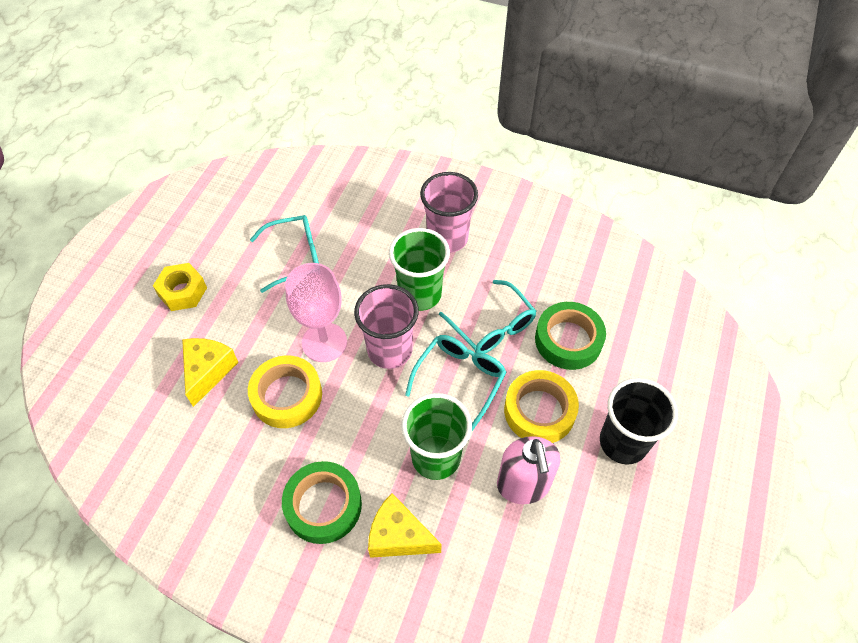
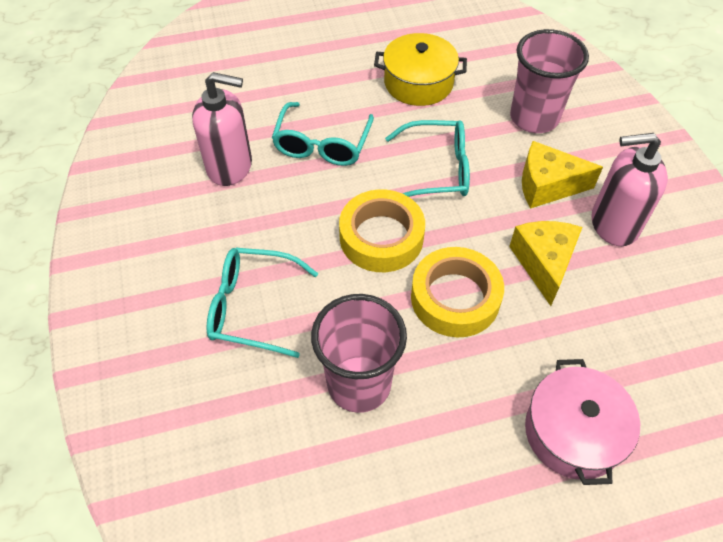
black cup: 1 -> 0
green cup: 2 -> 0
green tape: 2 -> 0
pink goblet: 1 -> 0
pink pot: 0 -> 1
pink soap dispenser: 1 -> 2
yellow nut: 1 -> 0
yellow pot: 0 -> 1

